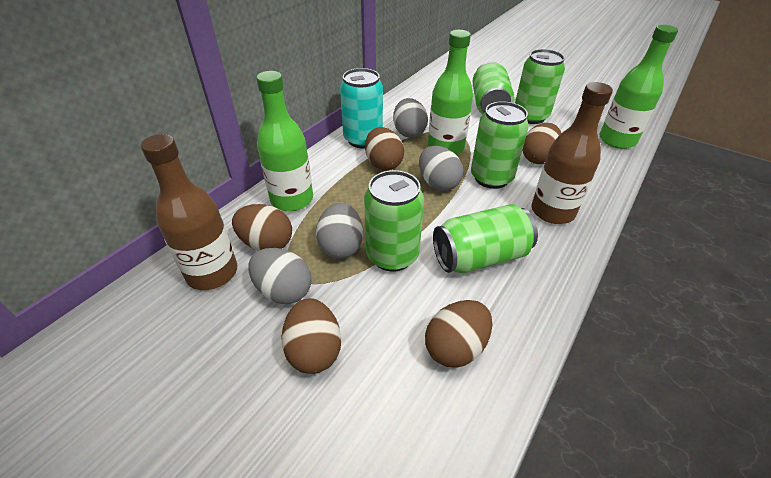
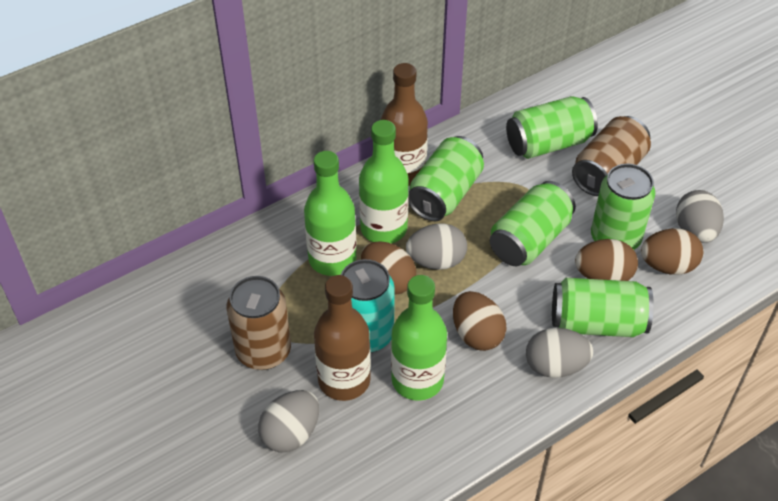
brown can: 0 -> 2
brown egg: 5 -> 4

